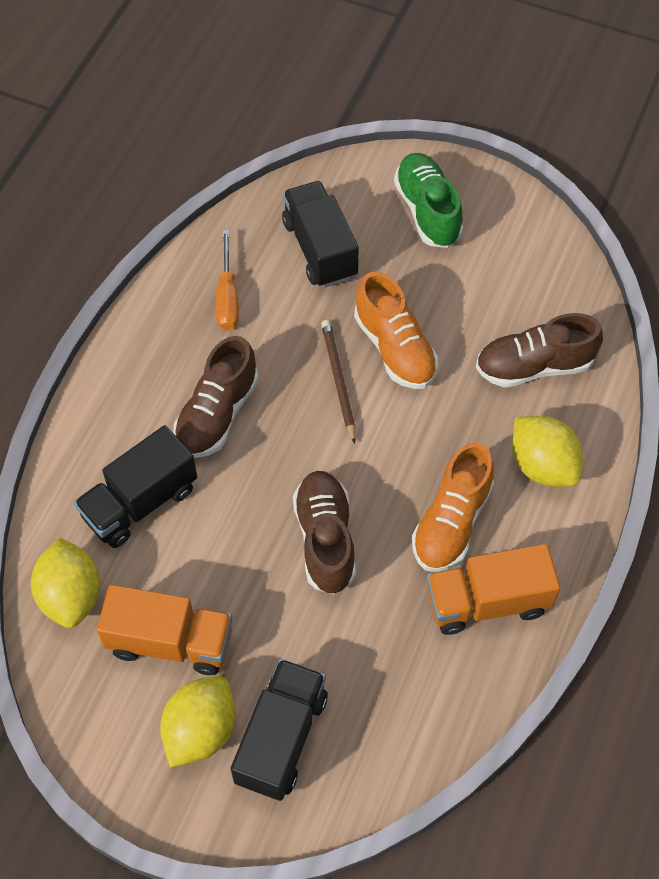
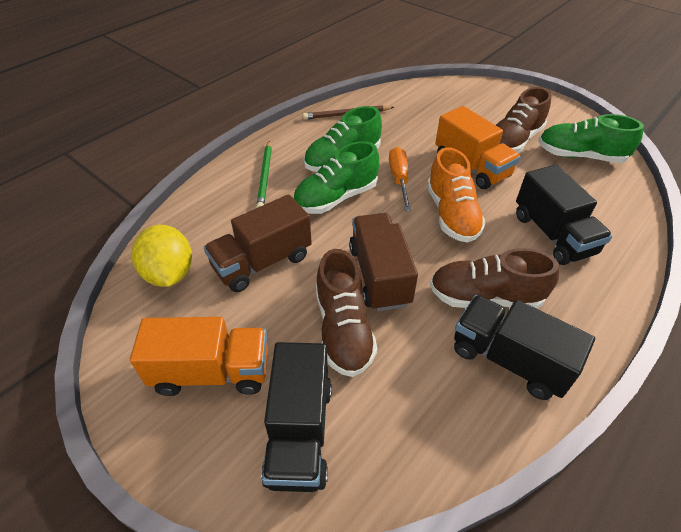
brown truck: 0 -> 2
green pencil: 0 -> 1
green shoe: 1 -> 3
orange shoe: 2 -> 1
yellow lemon: 3 -> 1

